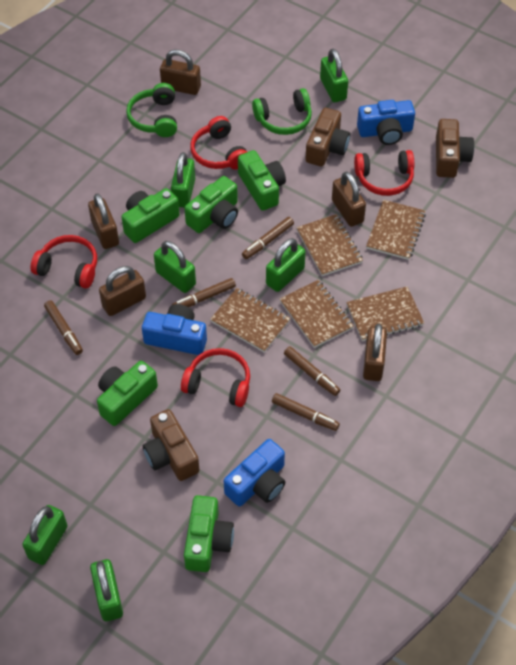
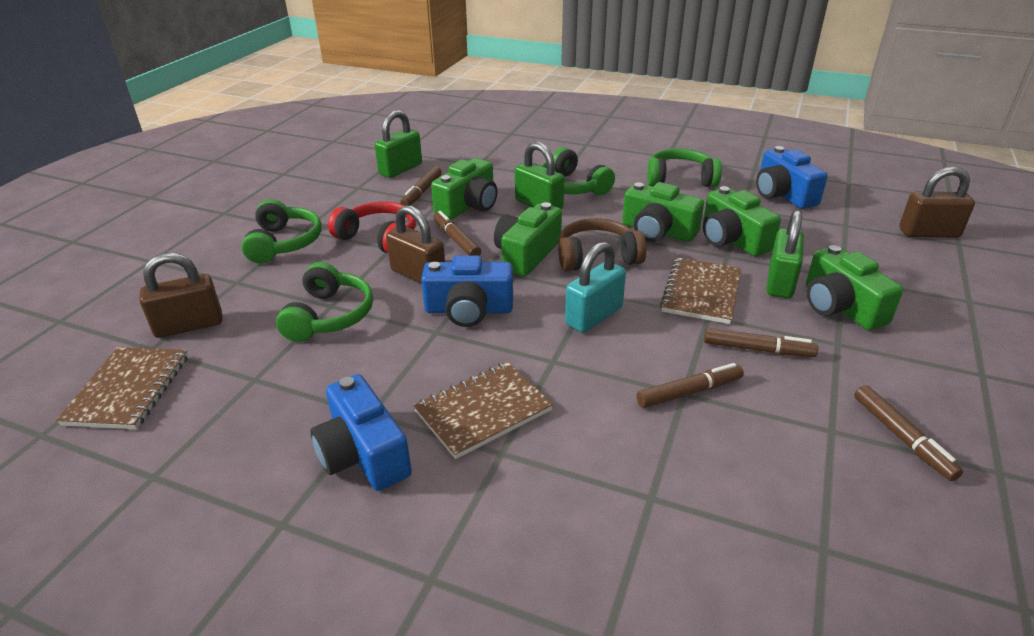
brown camera: 3 -> 0
brown headphones: 0 -> 1
brown notebook: 5 -> 3
brown padlock: 5 -> 3
green headphones: 2 -> 4
green padlock: 6 -> 3
red headphones: 4 -> 1
turquoise padlock: 0 -> 1

